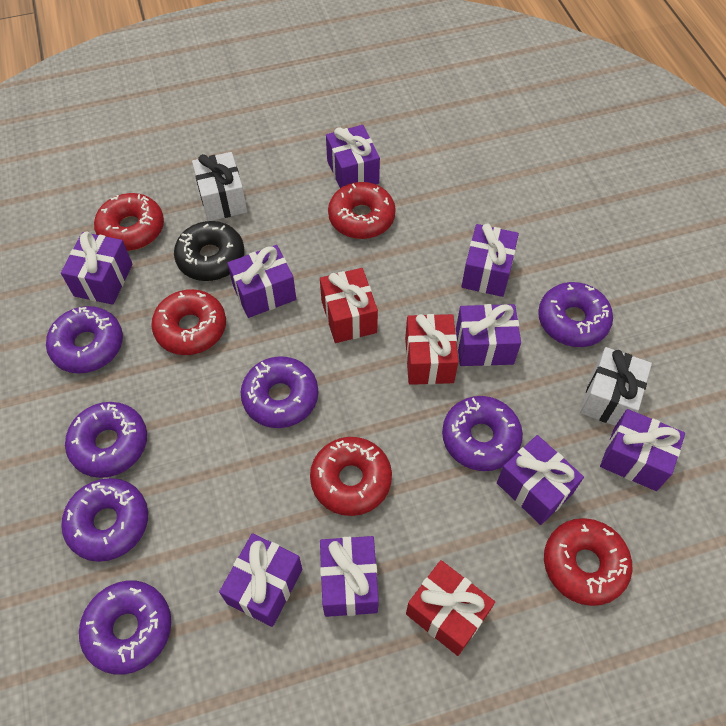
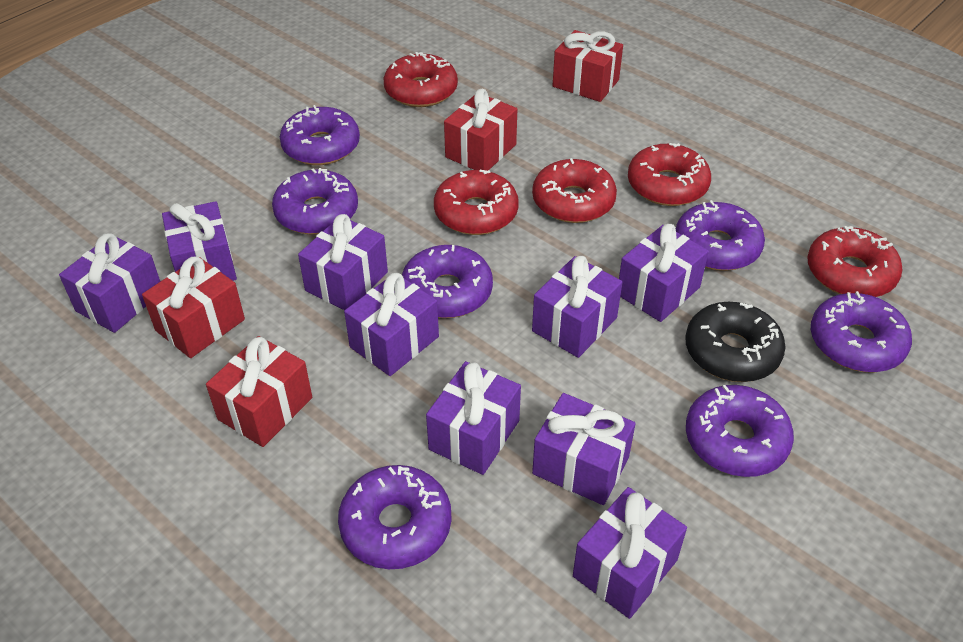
red gift: 3 -> 4
white gift: 2 -> 0

